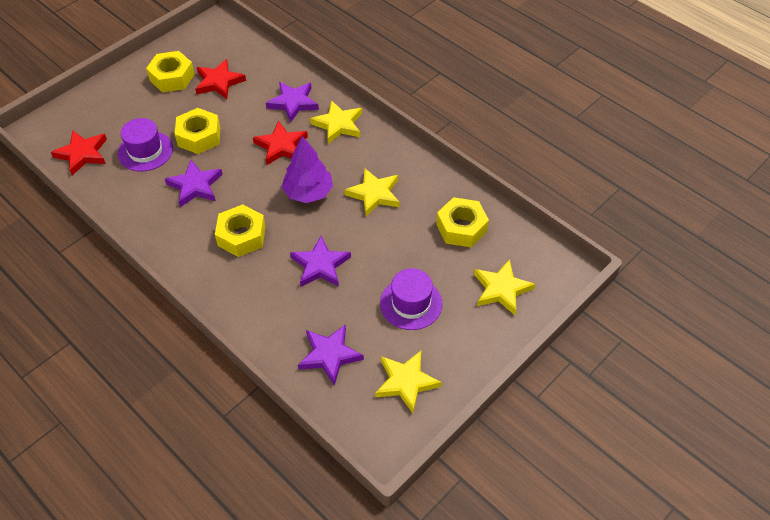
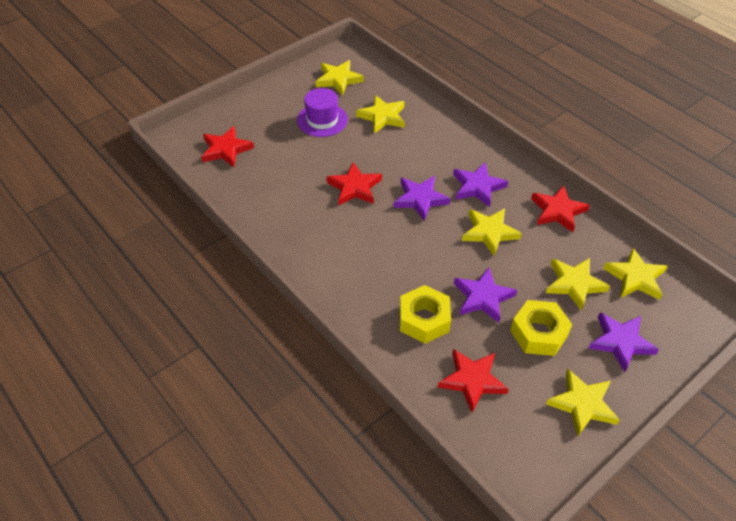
purple hat: 2 -> 1
purple tree: 1 -> 0
red star: 3 -> 4
yellow nut: 4 -> 2
yellow star: 4 -> 6

